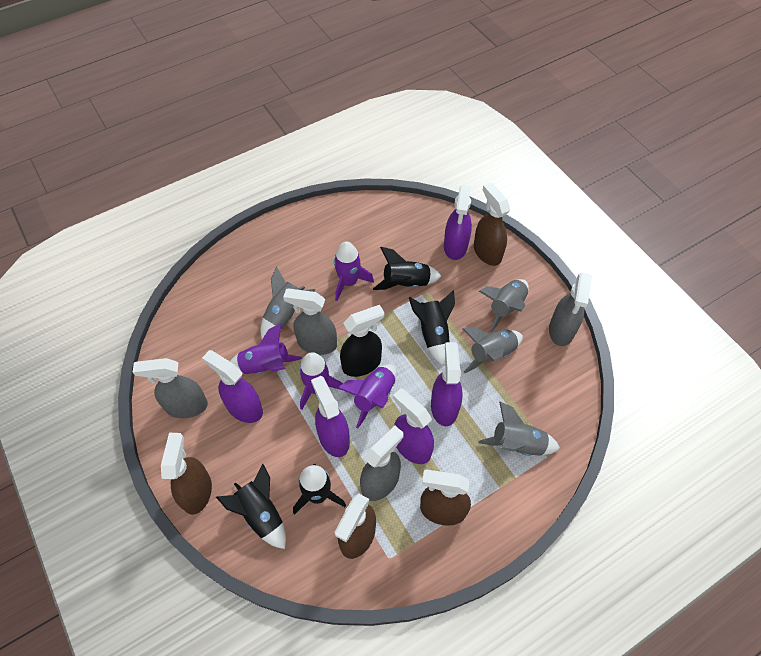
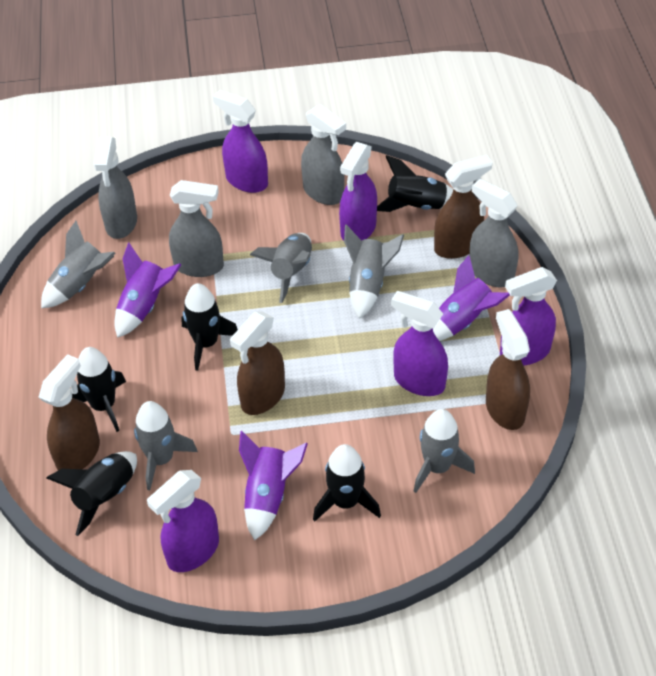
black rocket: 4 -> 5
black spray bottle: 1 -> 0
grey rocket: 4 -> 5
purple rocket: 4 -> 3

